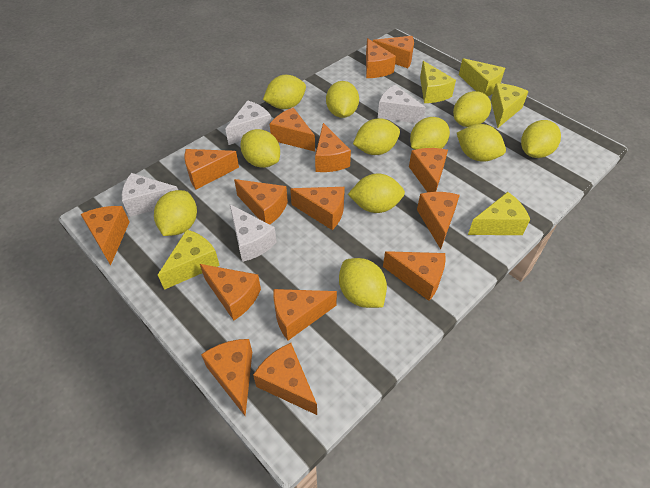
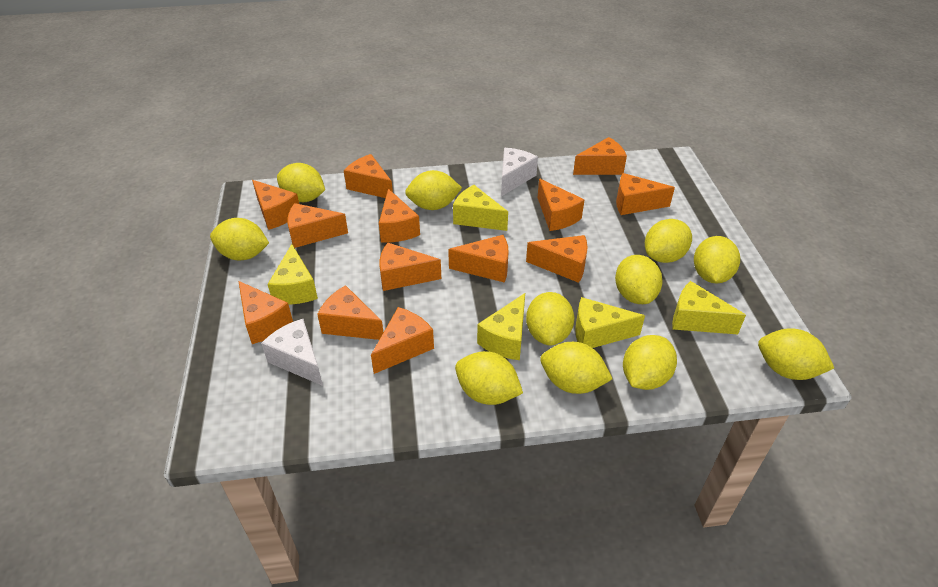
orange cheese: 15 -> 13
white cheese: 4 -> 2

